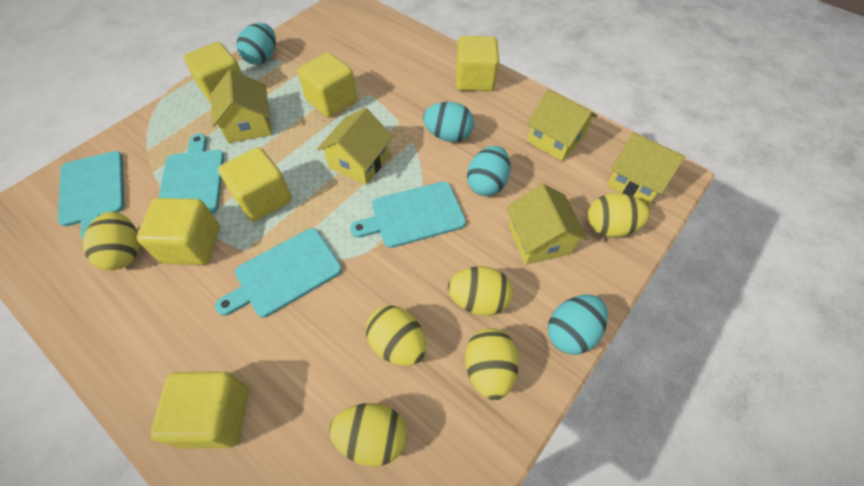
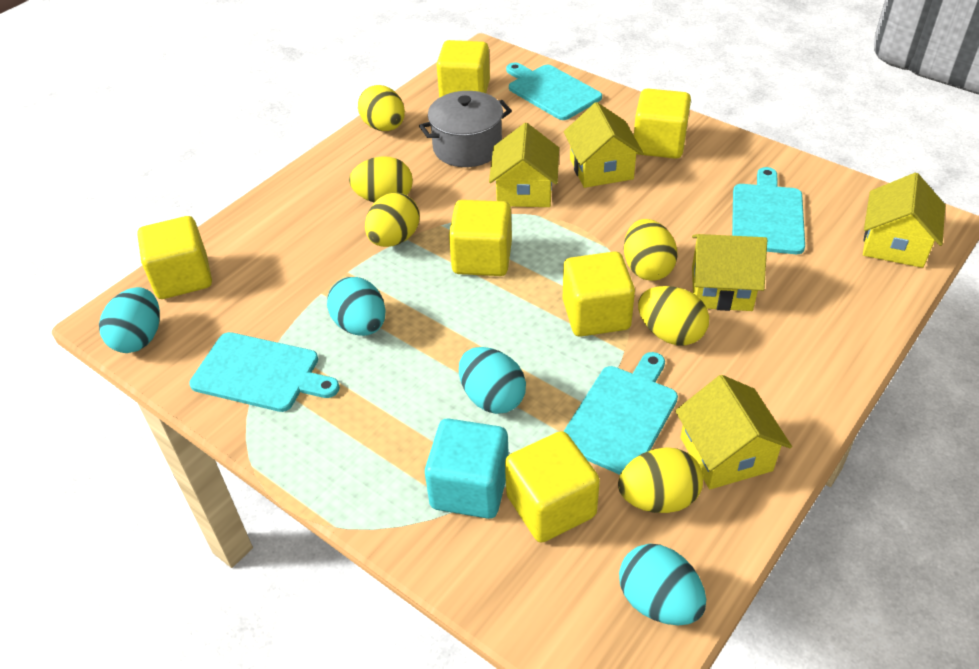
grey pot: 0 -> 1
turquoise cube: 0 -> 1

